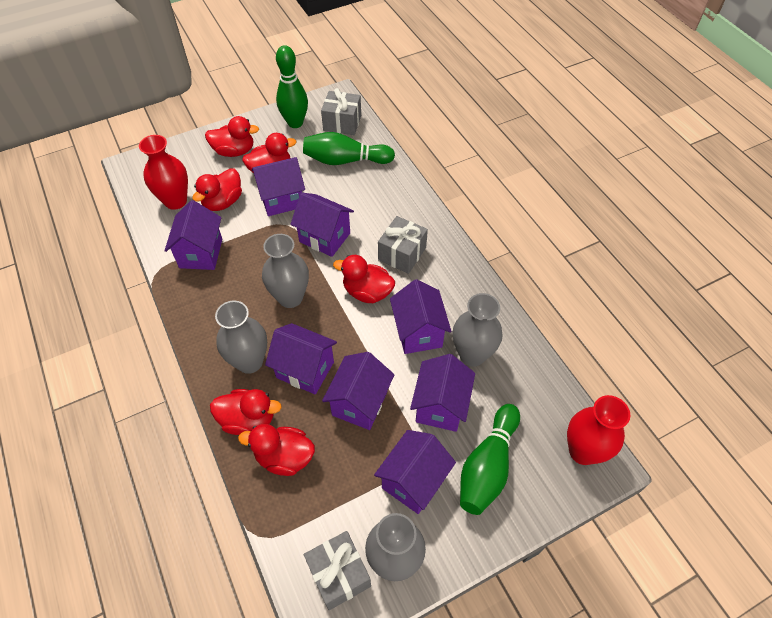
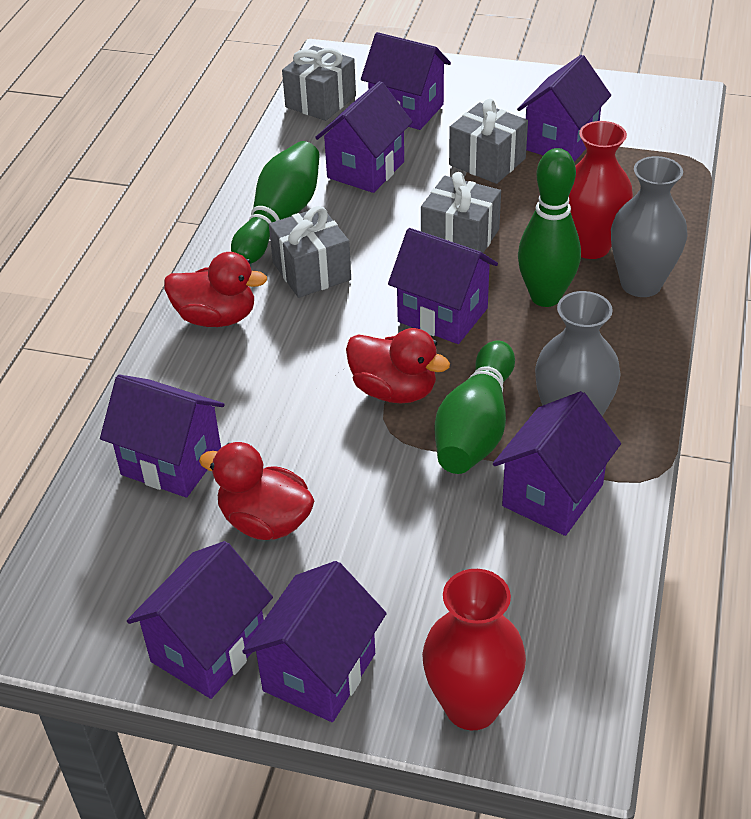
grey gift: 3 -> 4
grey vase: 4 -> 2
red duck: 6 -> 3

